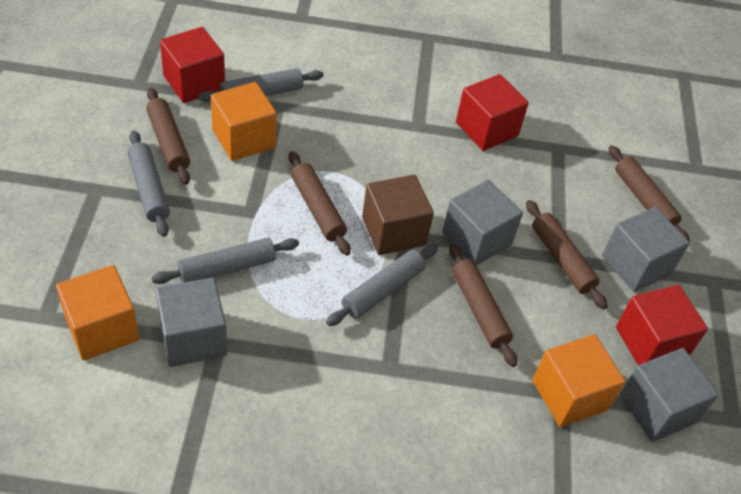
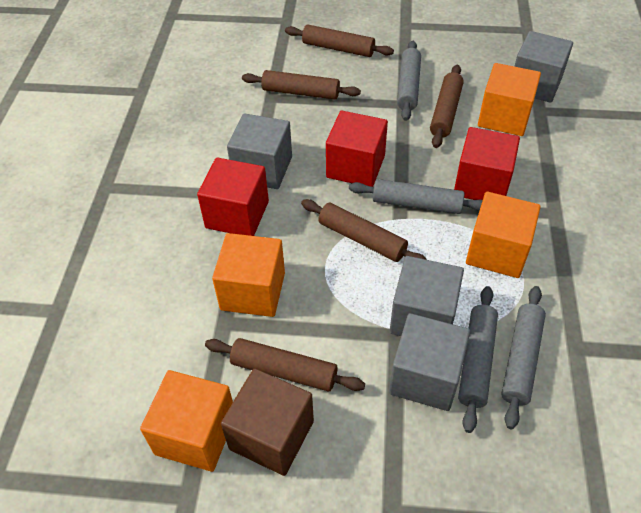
orange cube: 3 -> 4

